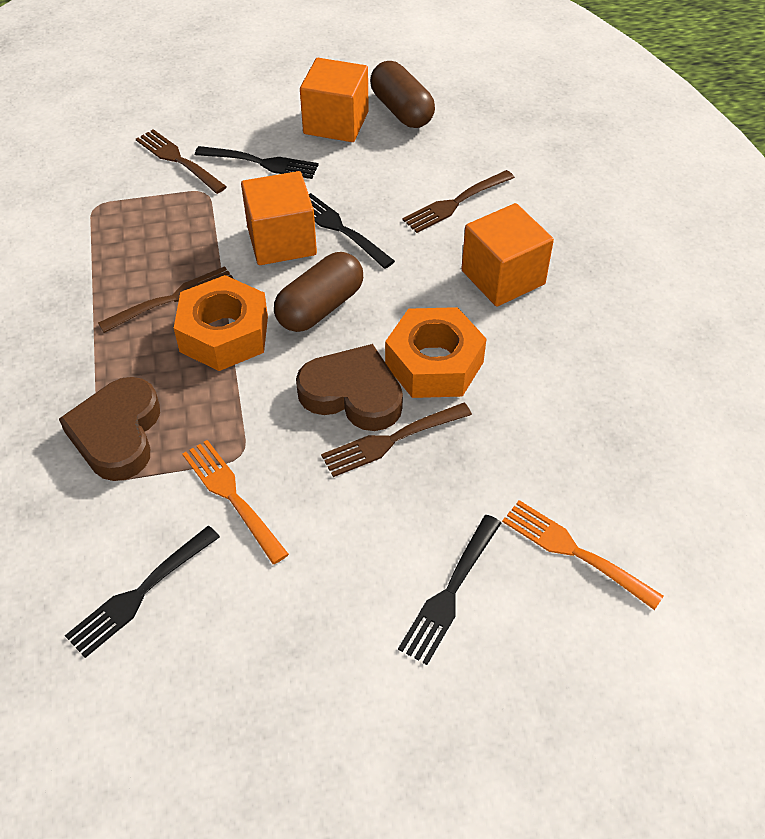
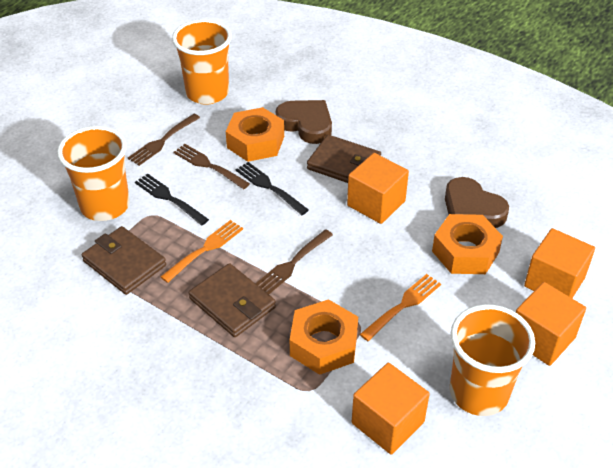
black fork: 4 -> 2
brown capsule: 2 -> 0
brown fork: 4 -> 3
brown wallet: 0 -> 3
orange cube: 3 -> 4
orange cup: 0 -> 3
orange nut: 2 -> 3

